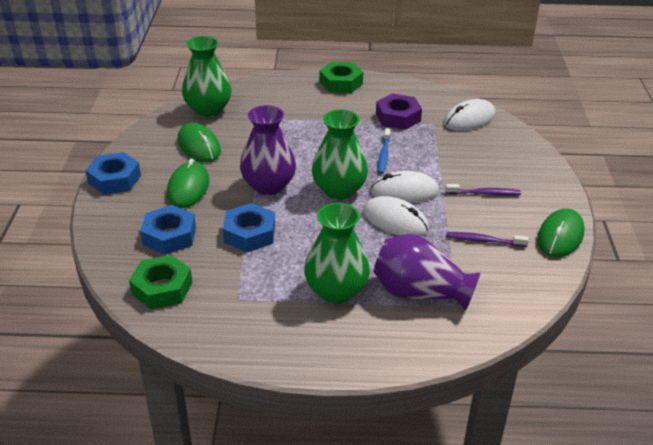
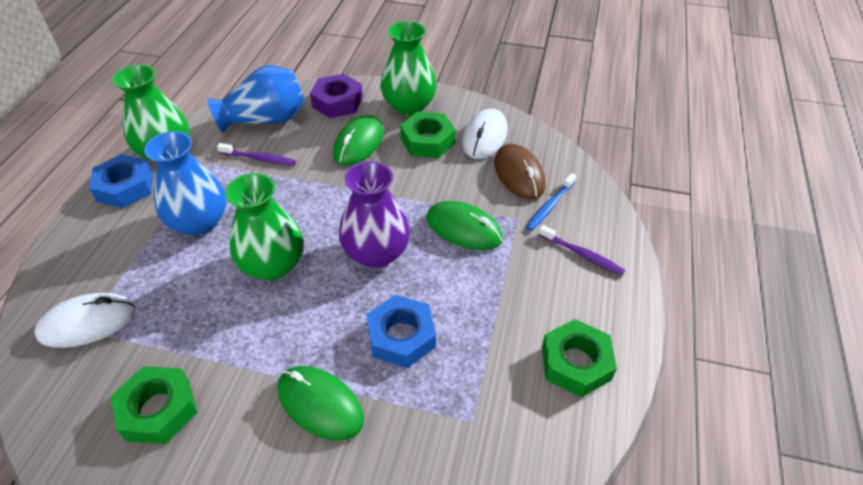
blue nut: 3 -> 2
blue vase: 0 -> 2
brown mouse: 0 -> 1
green nut: 2 -> 3
purple vase: 2 -> 1
white mouse: 3 -> 2

